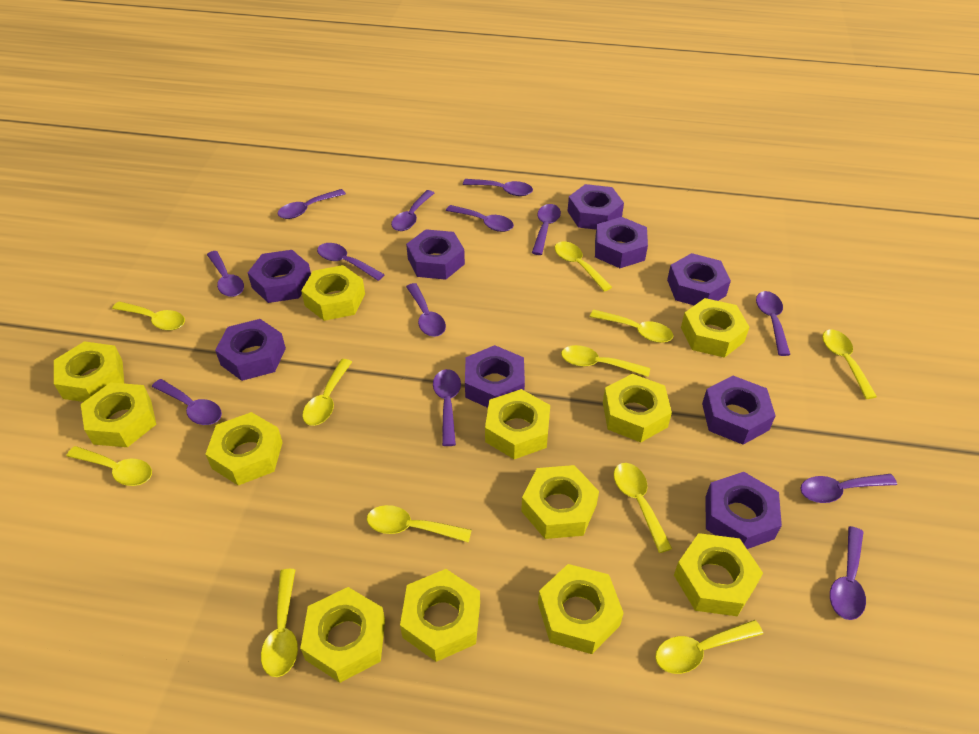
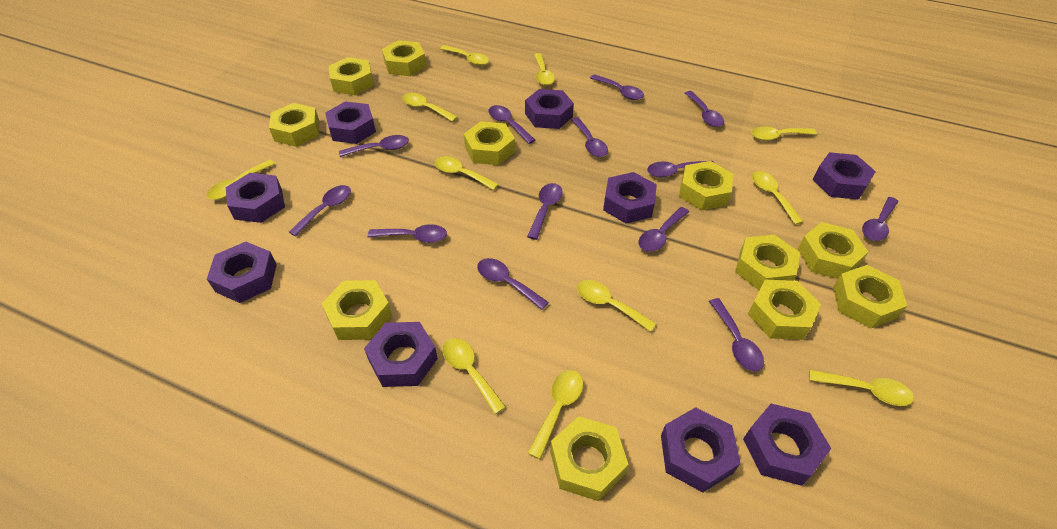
yellow nut: 12 -> 11

